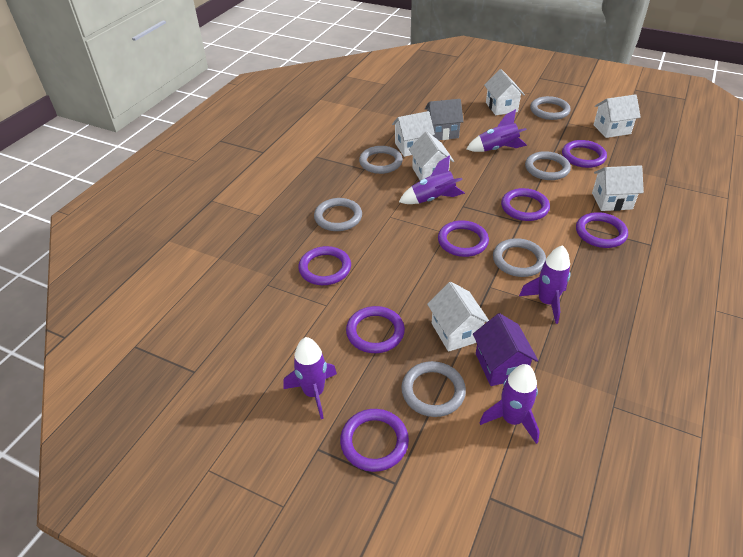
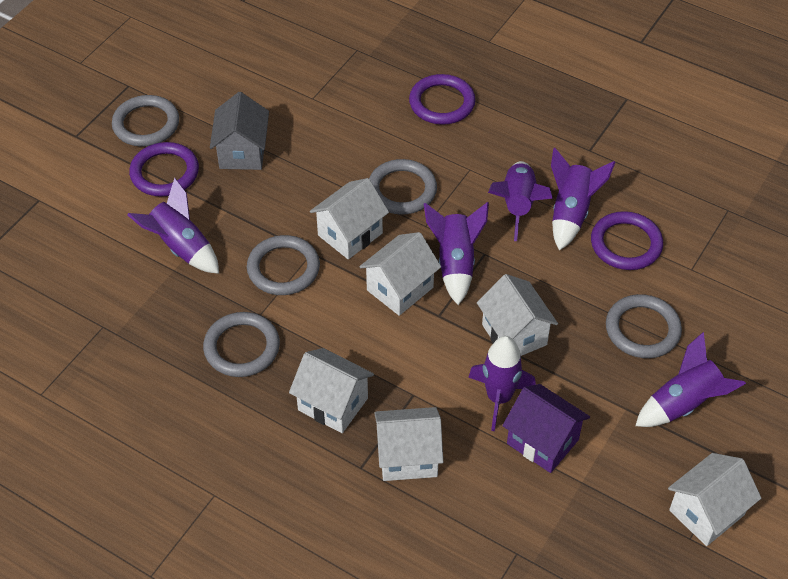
grey ring: 6 -> 5
purple ring: 7 -> 3
purple rocket: 5 -> 6

